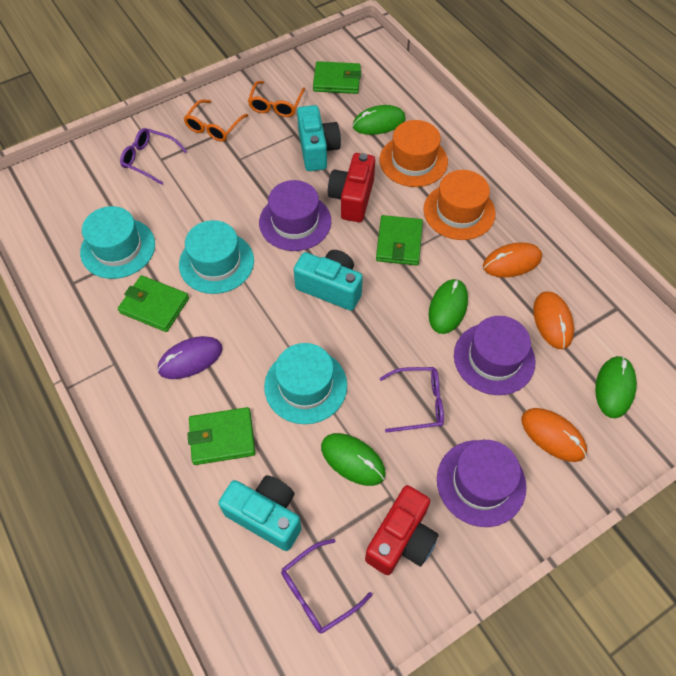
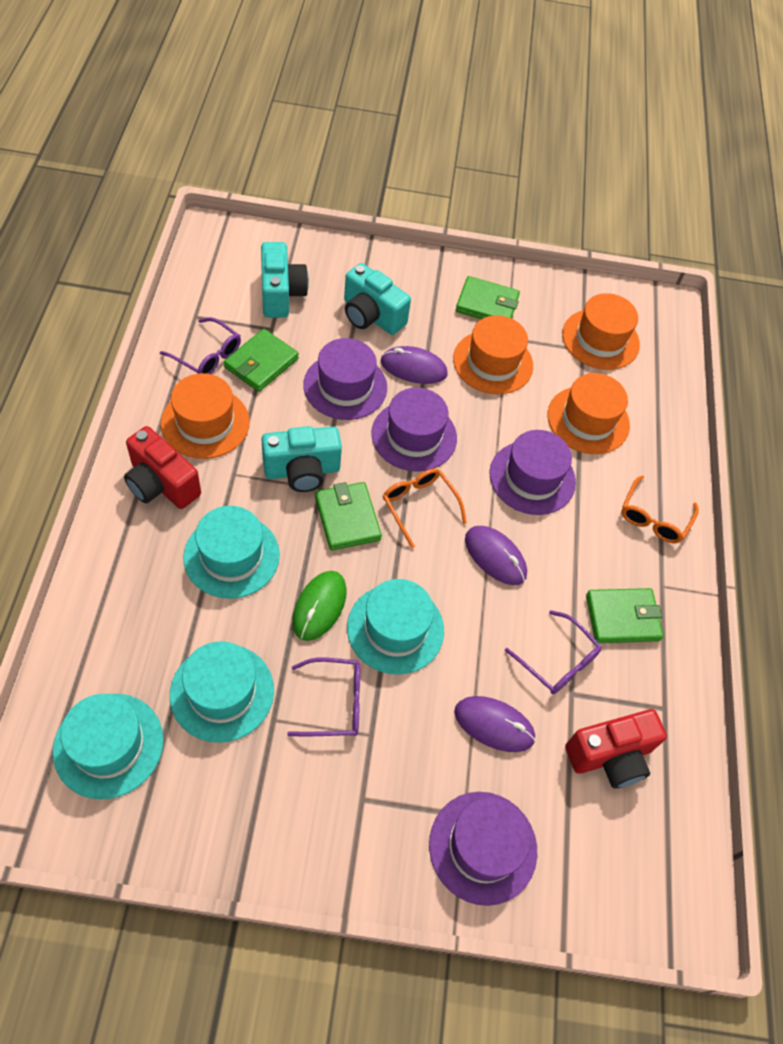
green mouse: 4 -> 1
orange hat: 2 -> 4
orange mouse: 3 -> 0
purple hat: 3 -> 4
purple mouse: 1 -> 3
turquoise hat: 3 -> 4

